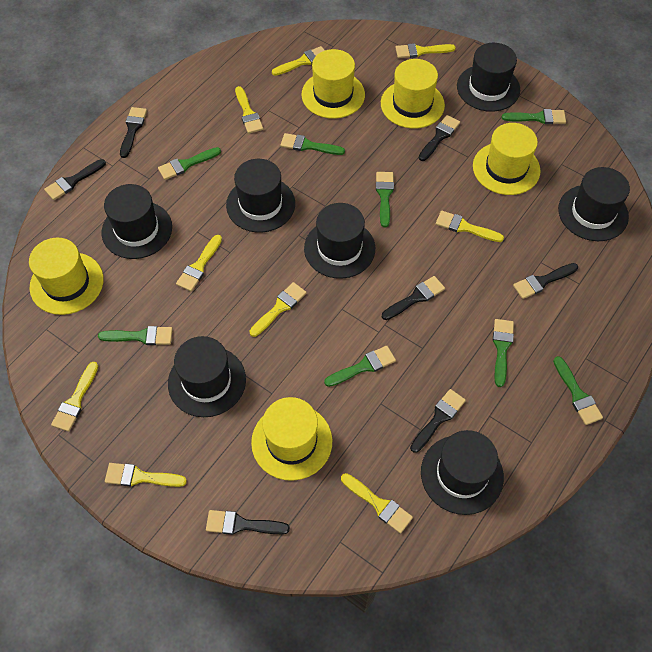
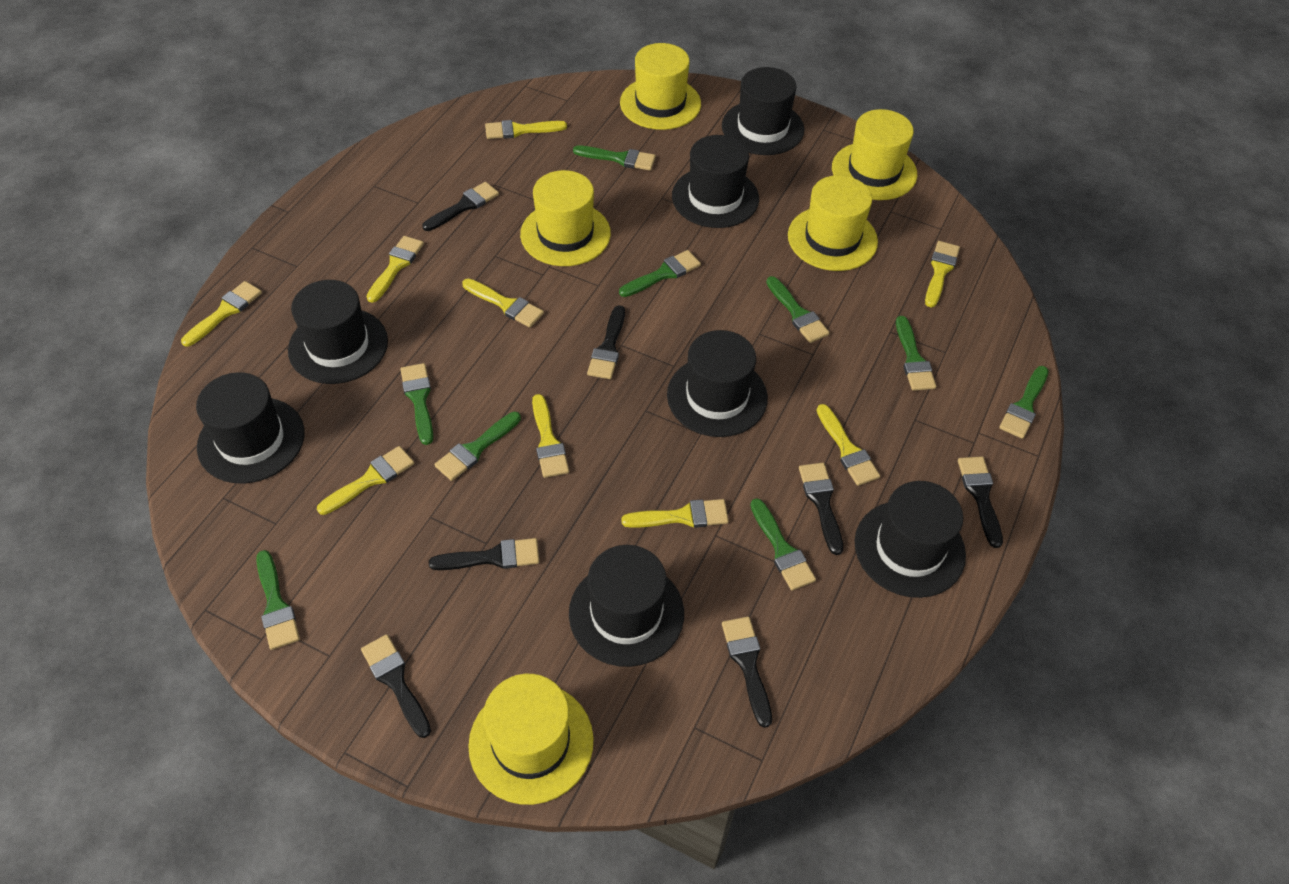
green brush: 8 -> 9

